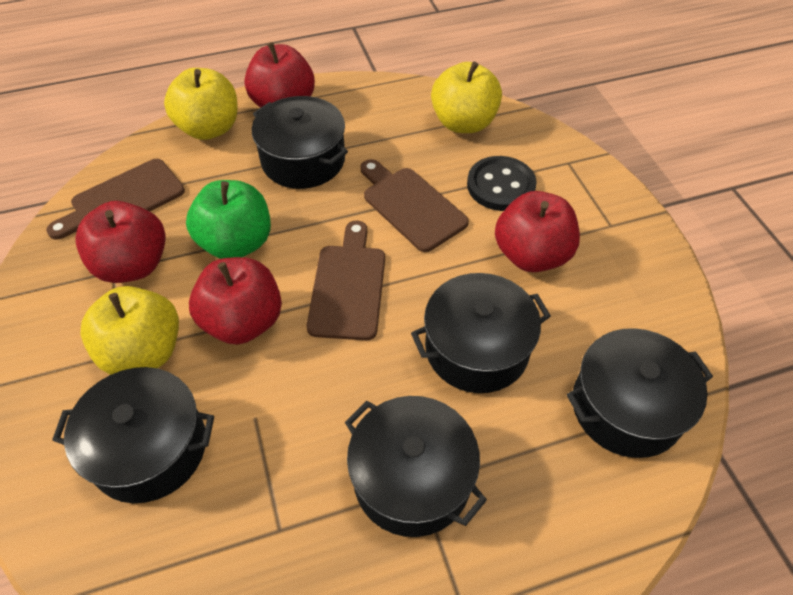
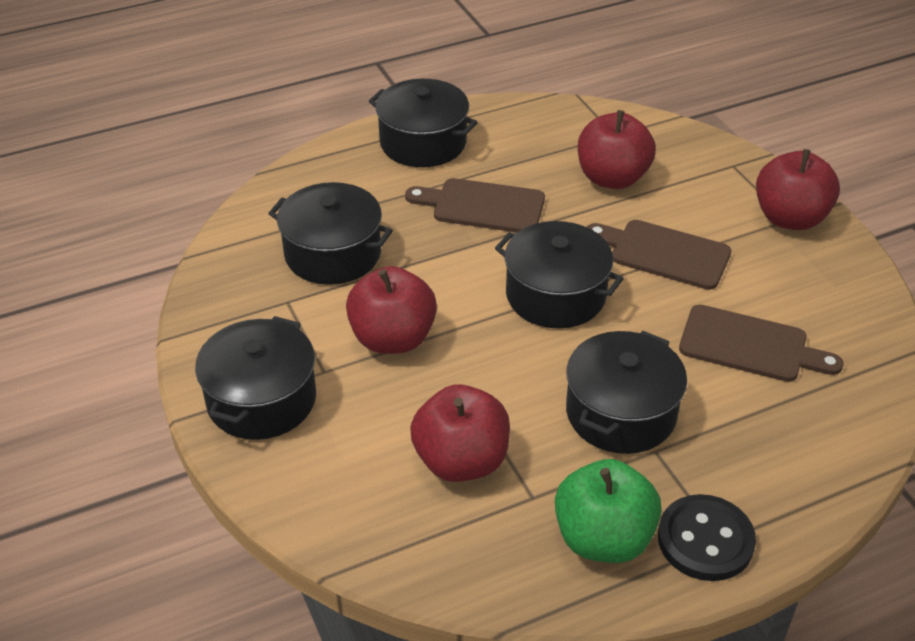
yellow apple: 3 -> 0

